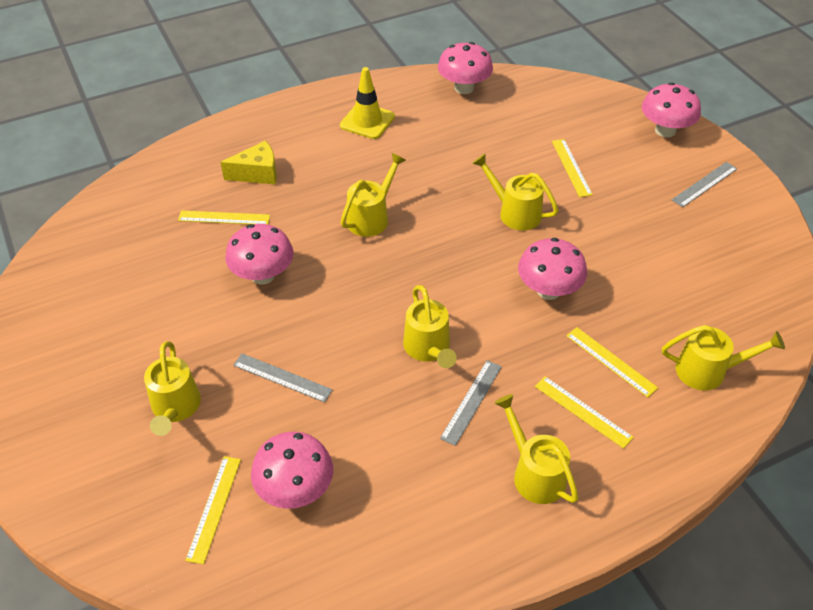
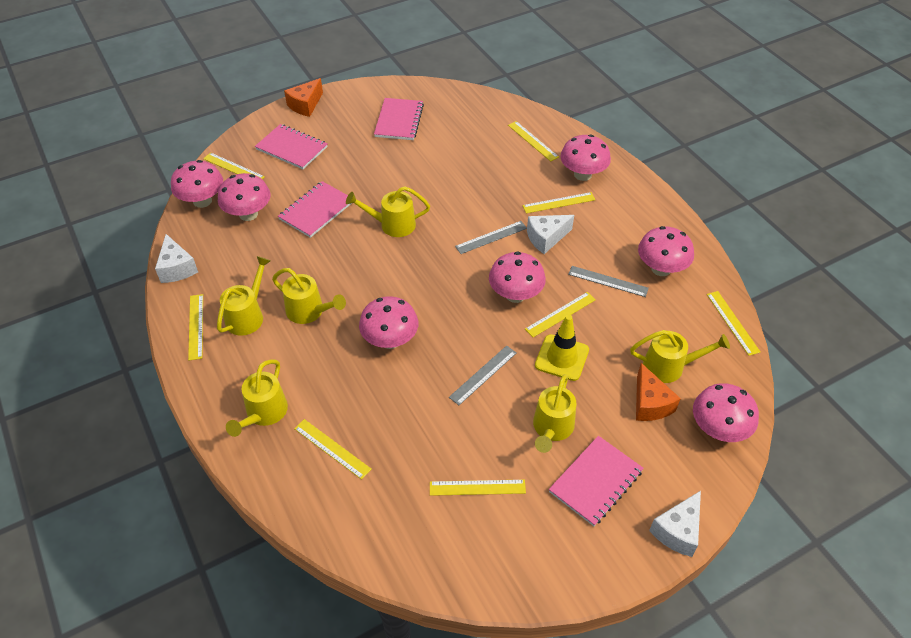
orange cheese: 0 -> 2
pink mushroom: 5 -> 7
pink notebook: 0 -> 4
white cheese: 0 -> 3
yellow cheese: 1 -> 0
yellow ruler: 5 -> 8

